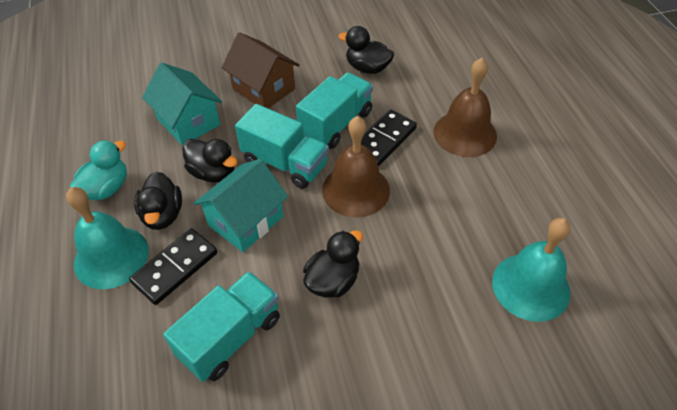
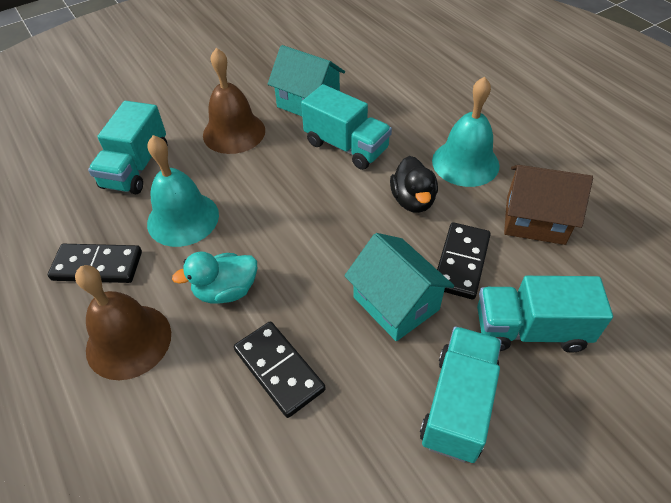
black domino: 2 -> 3
black duck: 4 -> 1
turquoise truck: 3 -> 4

